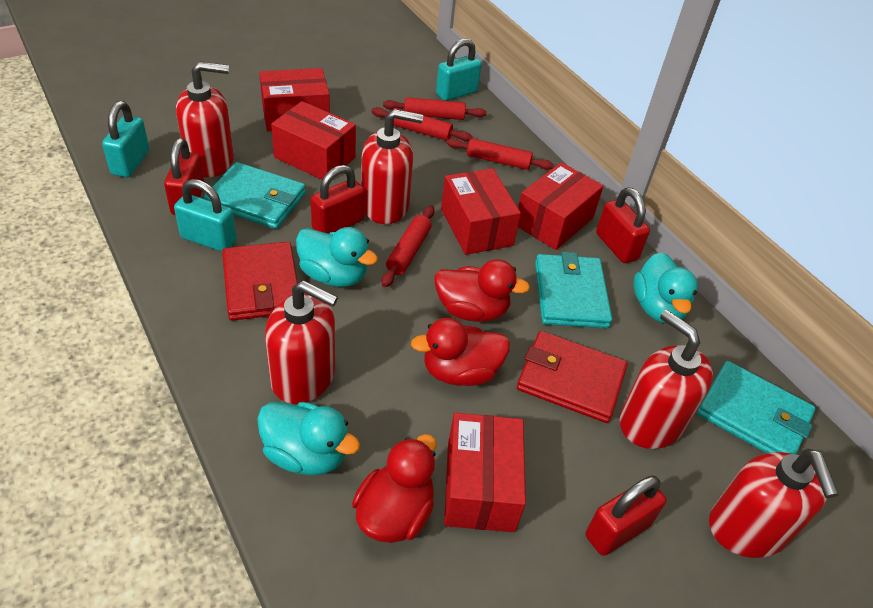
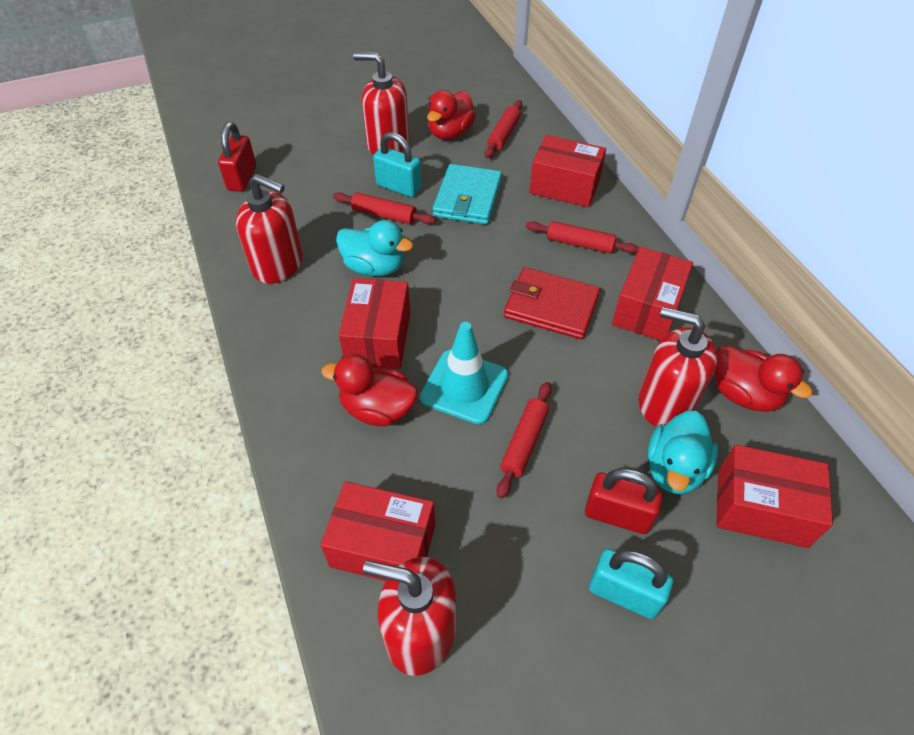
red padlock: 4 -> 2
red soap dispenser: 5 -> 4
red wallet: 2 -> 1
turquoise duck: 3 -> 2
turquoise padlock: 3 -> 2
turquoise traffic cone: 0 -> 1
turquoise wallet: 3 -> 1

